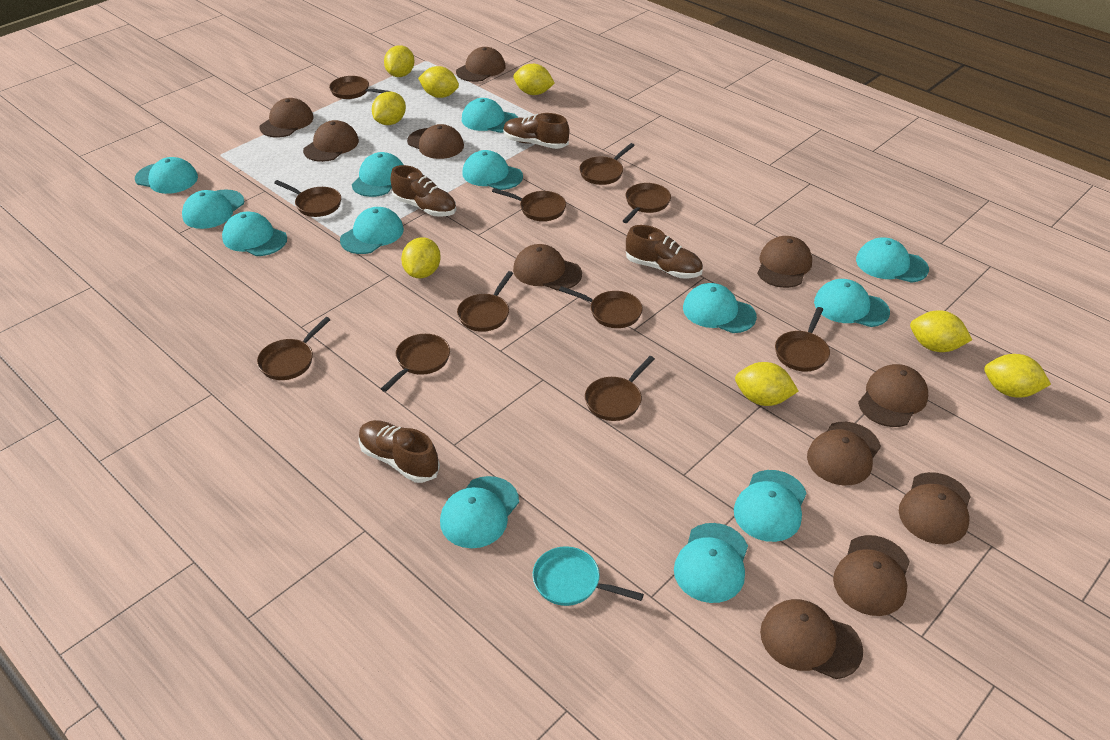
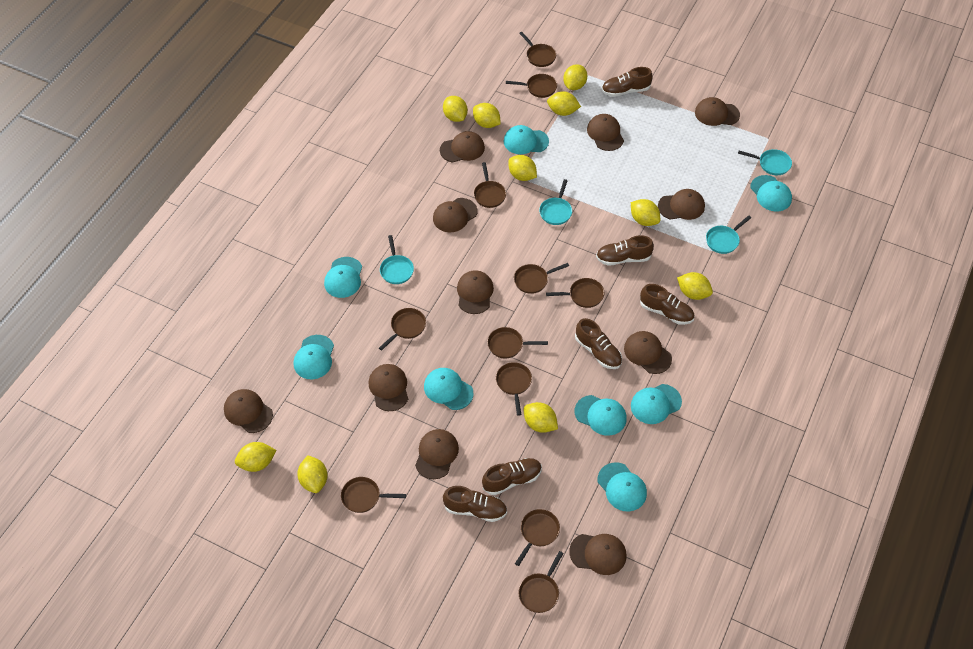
brown shoe: 4 -> 6
turquoise cap: 13 -> 8
turquoise pan: 1 -> 4
yellow lemon: 8 -> 10

